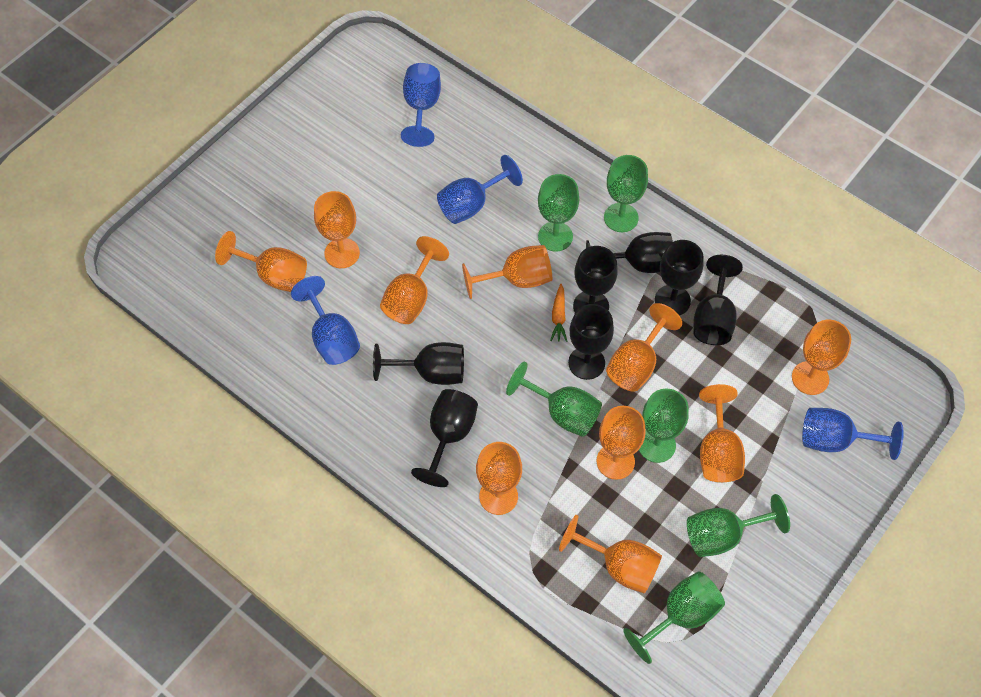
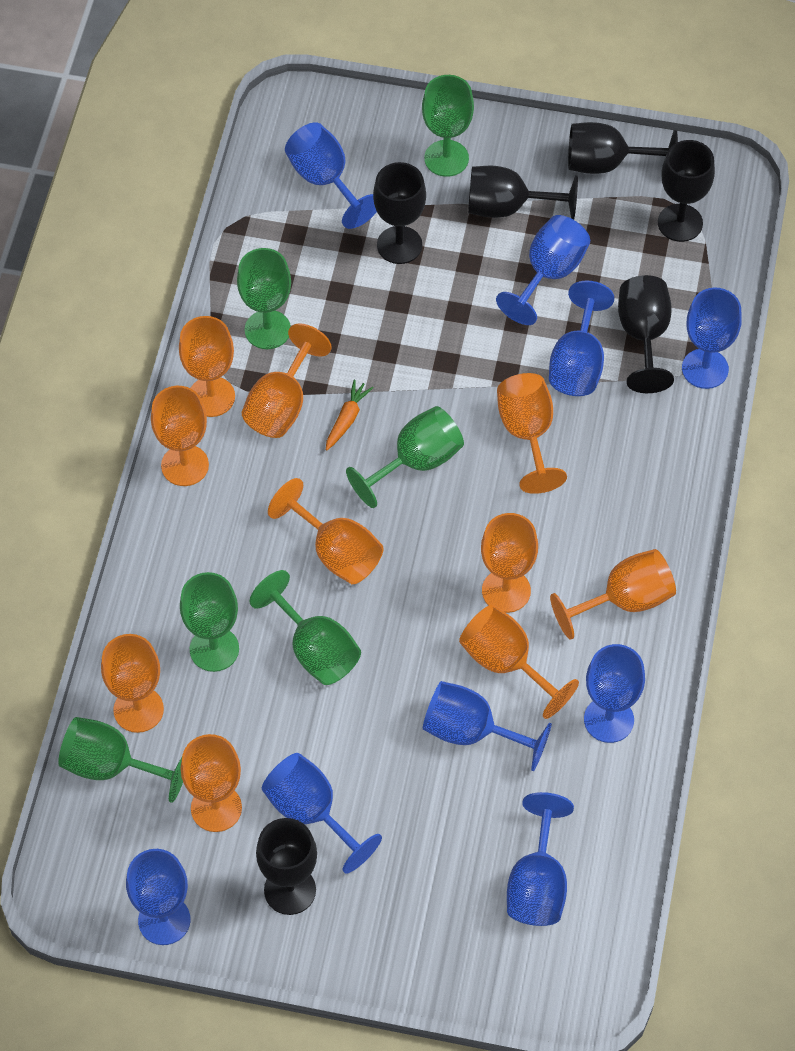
black goblet: 7 -> 6
blue goblet: 4 -> 9

